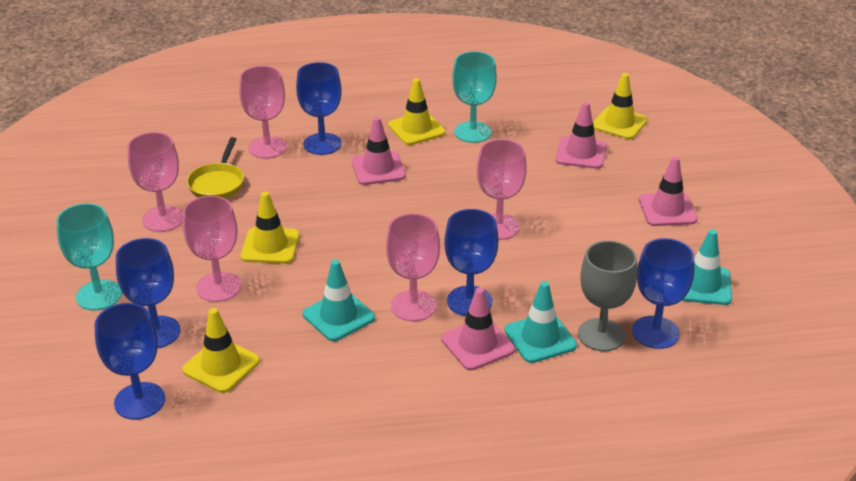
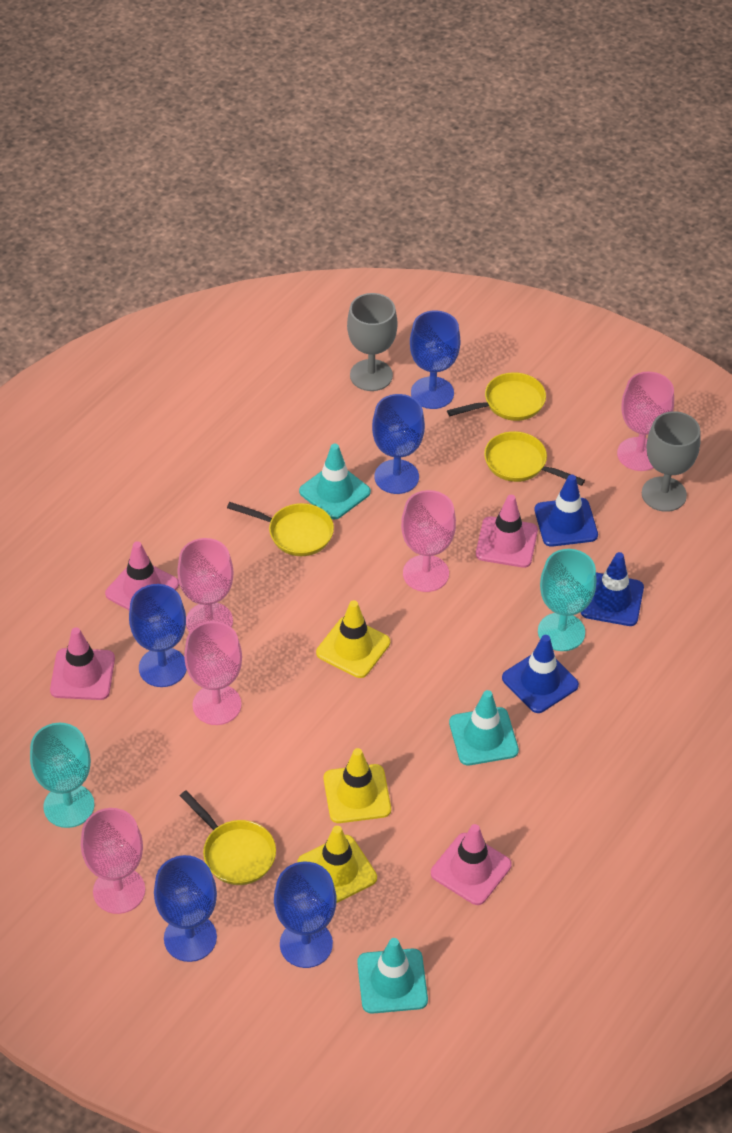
blue traffic cone: 0 -> 3
grey goblet: 1 -> 2
yellow pan: 1 -> 4
yellow traffic cone: 4 -> 3

